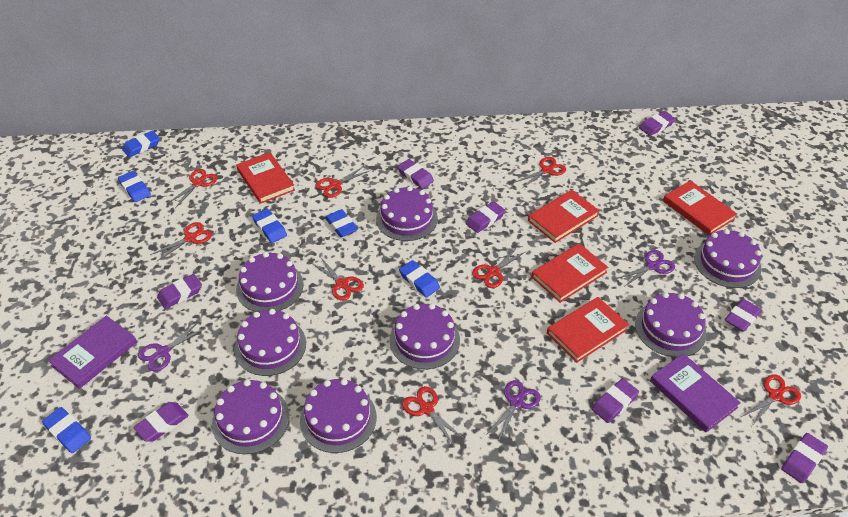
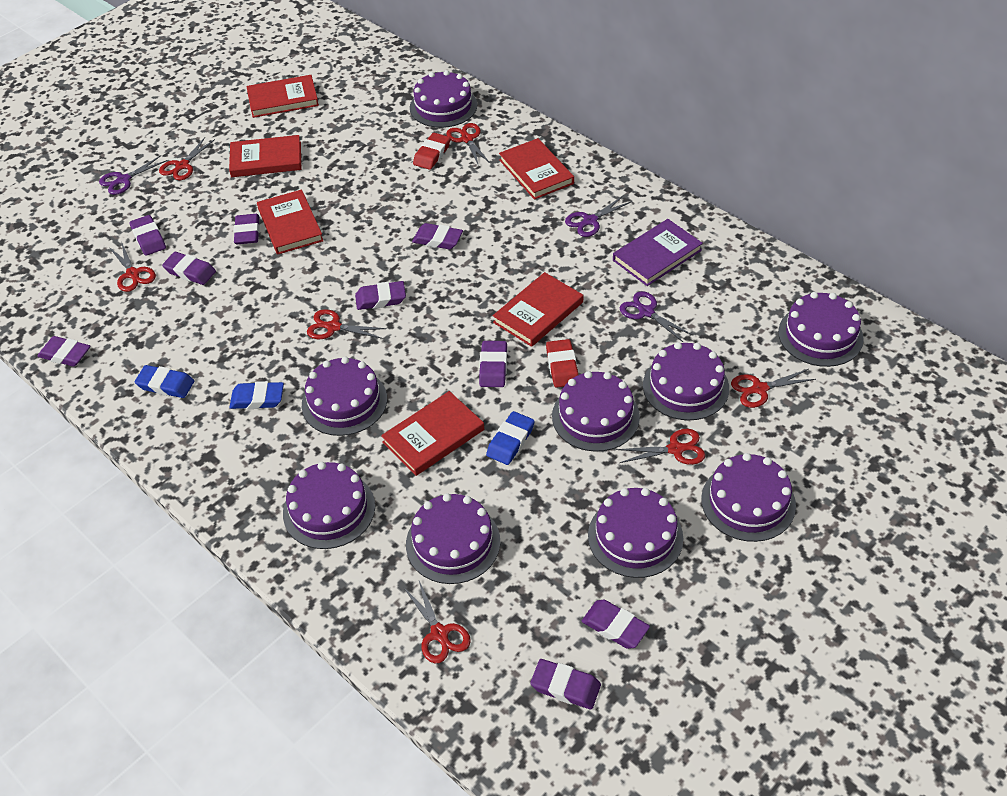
blue eraser: 6 -> 3
purple book: 2 -> 1
purple cake: 8 -> 9
purple eraser: 8 -> 9
red book: 5 -> 6
red eraser: 0 -> 2
red scissors: 8 -> 7

